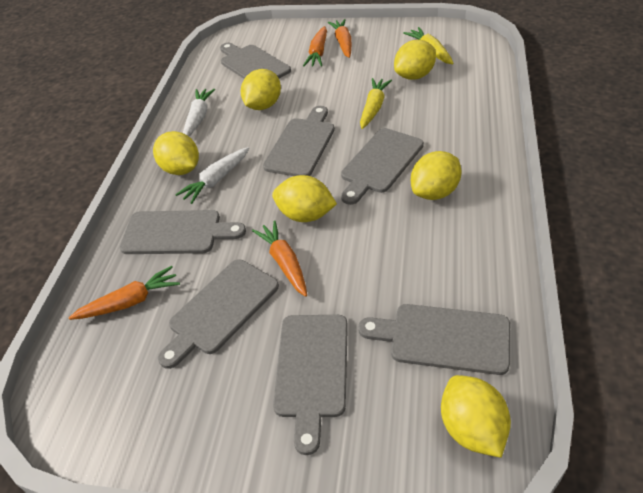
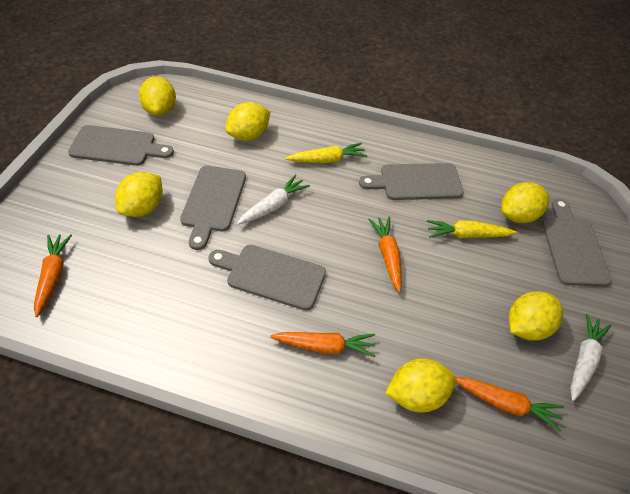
grey cutting board: 7 -> 5

